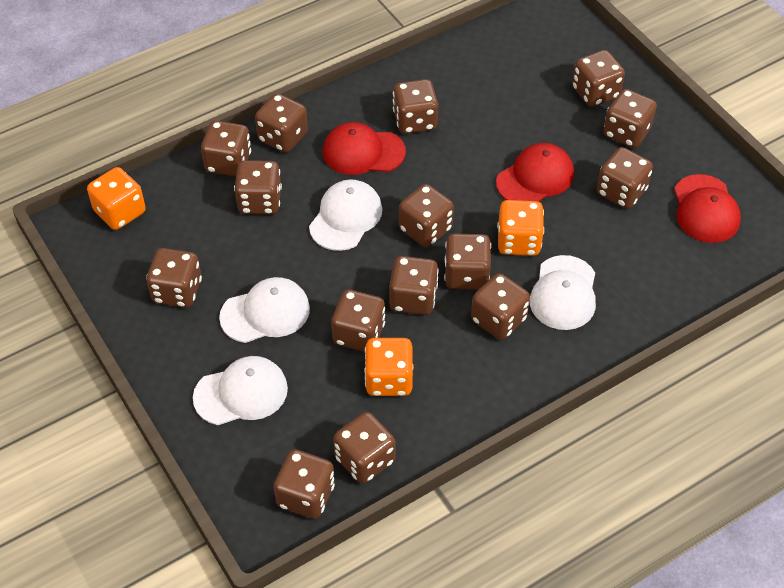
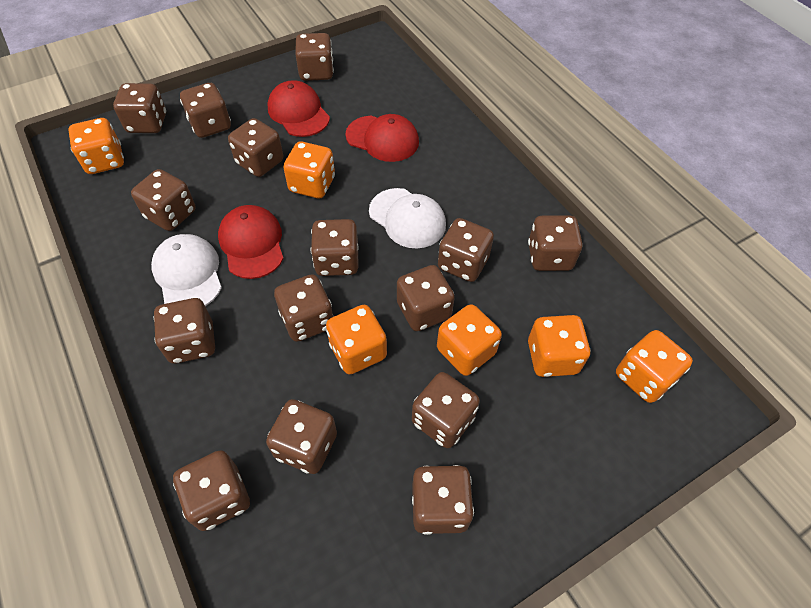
orange dice: 3 -> 6
white cap: 4 -> 2

